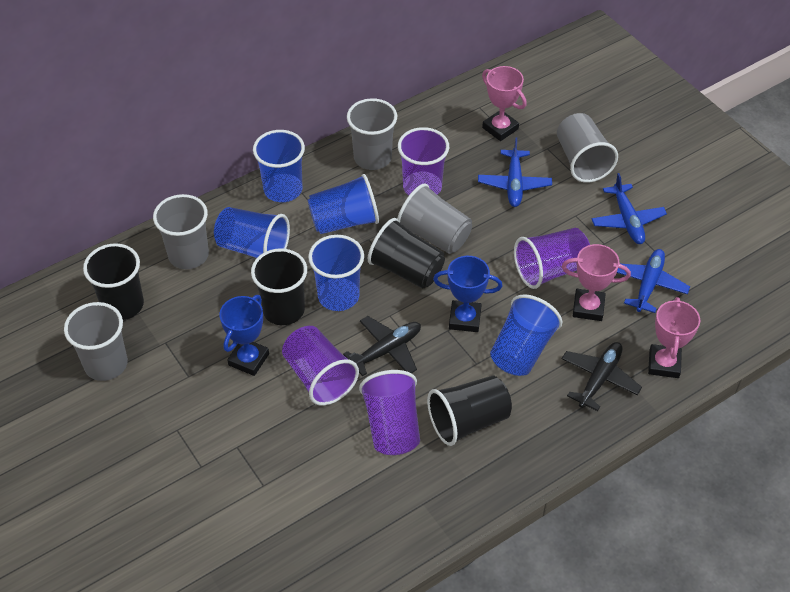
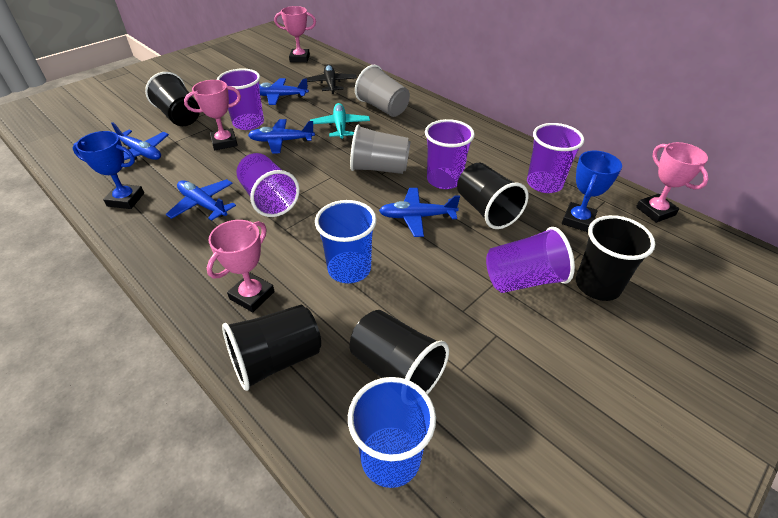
black cup: 4 -> 5
black plane: 2 -> 1
blue cup: 5 -> 2
blue plane: 3 -> 5
grey cup: 5 -> 2
pink trophy: 3 -> 4
purple cup: 4 -> 5
turquoise plane: 0 -> 1

